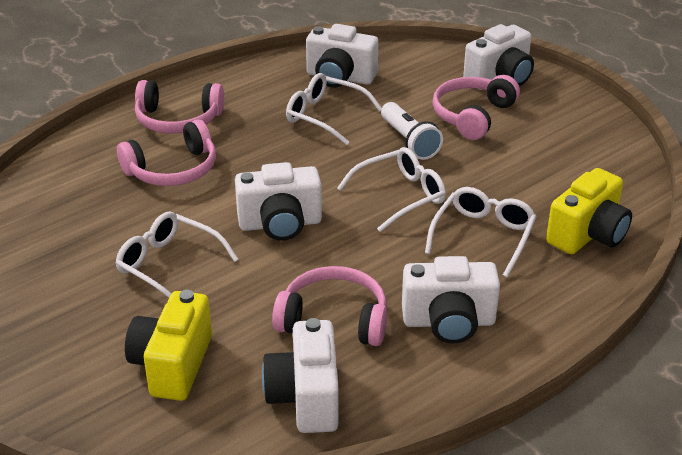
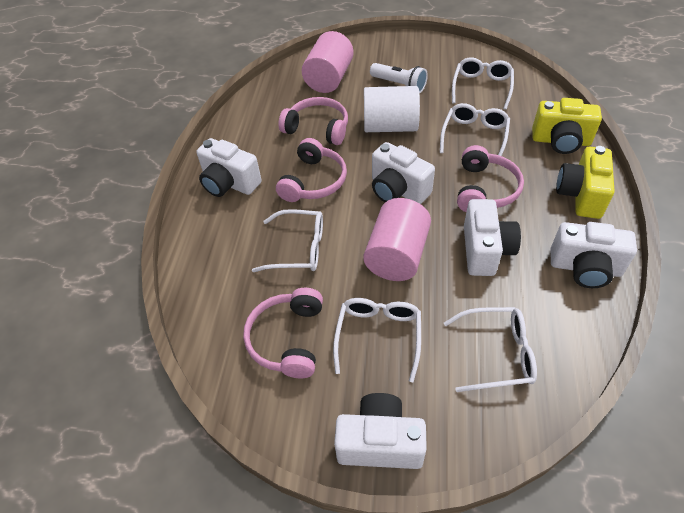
pink cylinder: 0 -> 2
white cylinder: 0 -> 1
white glasses: 4 -> 5

